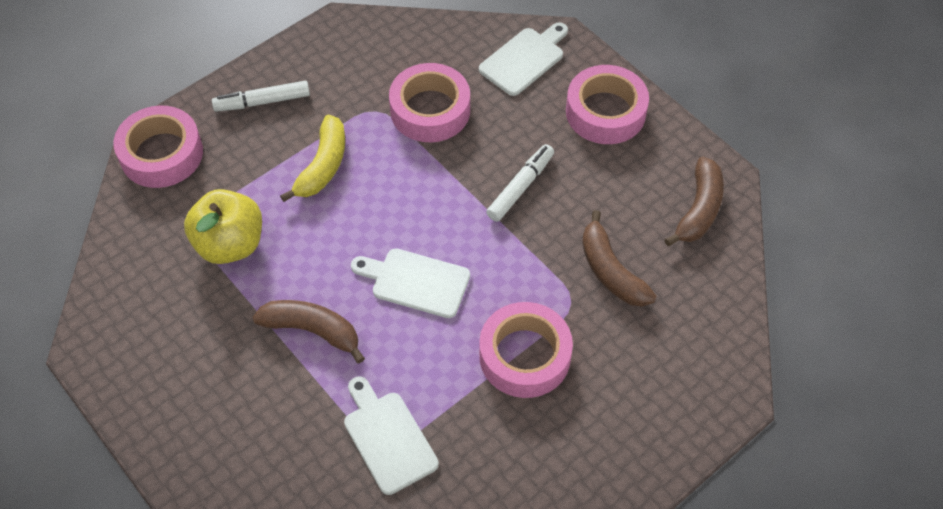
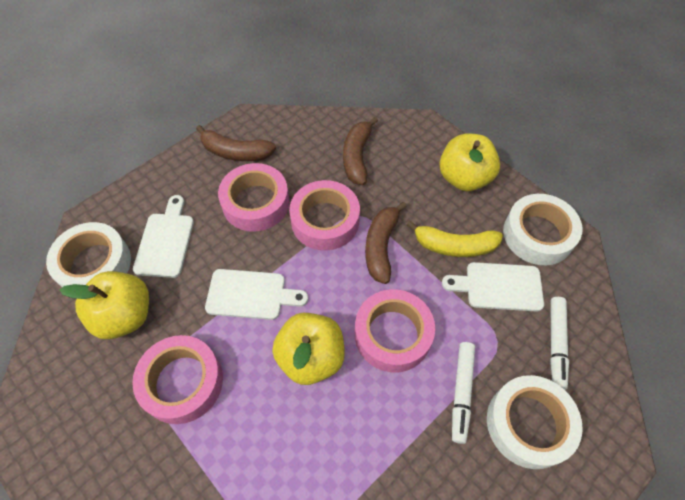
white tape: 0 -> 3
yellow apple: 1 -> 3

